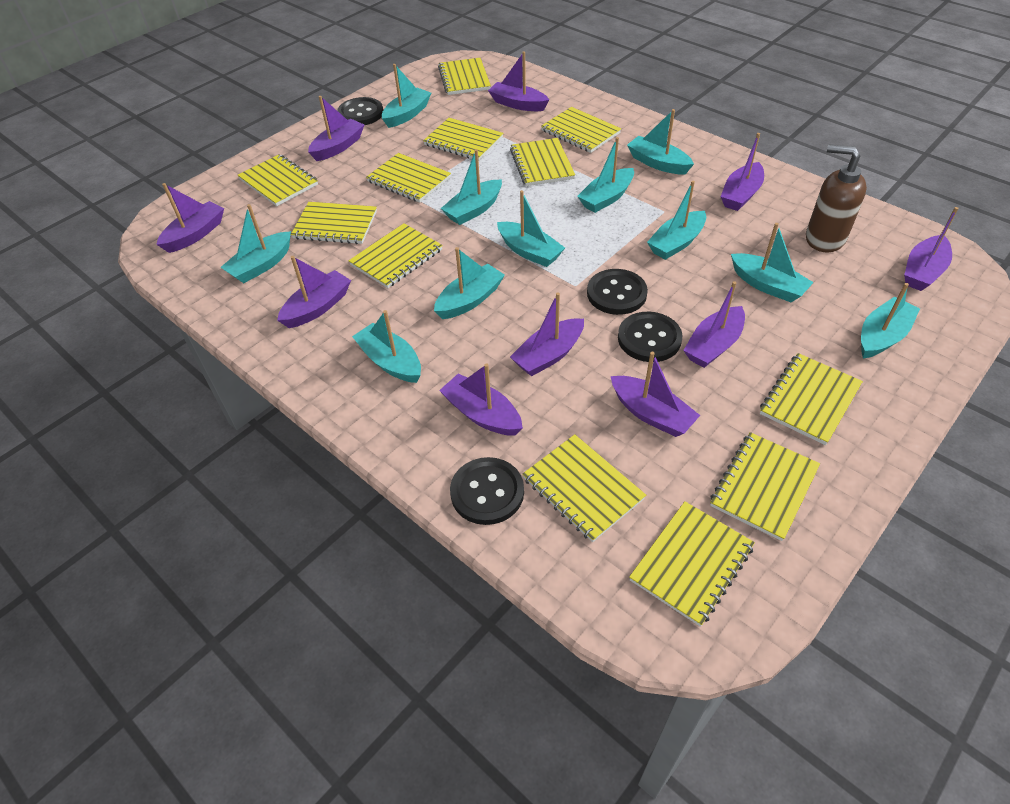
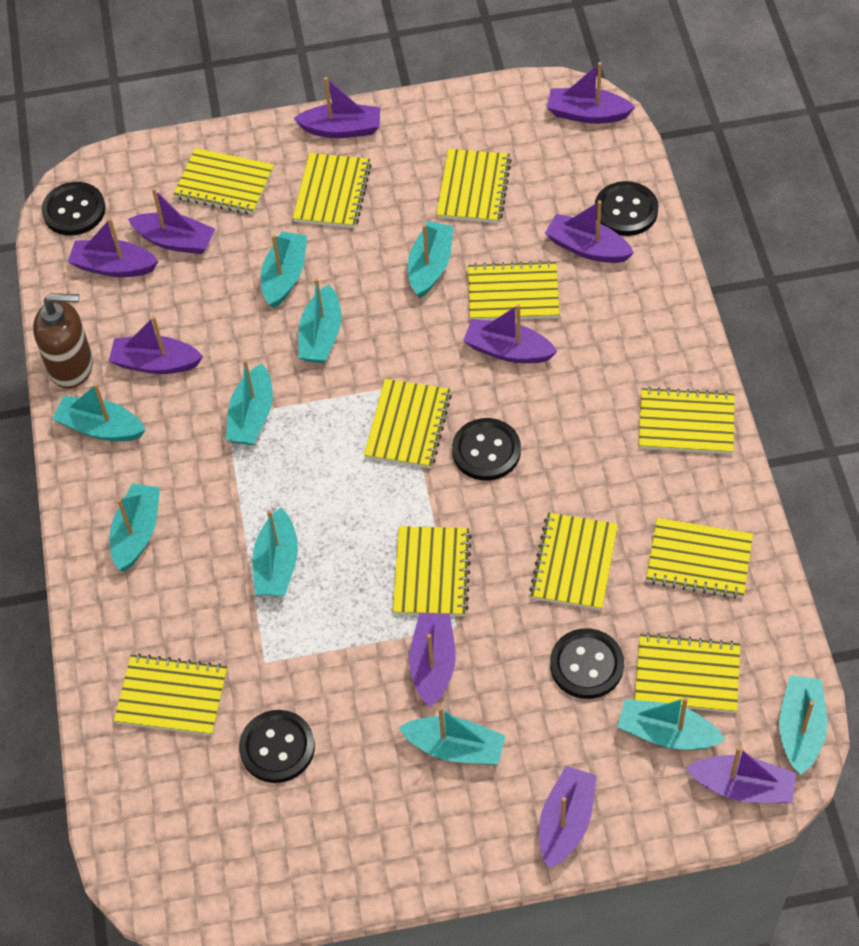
black button: 4 -> 5
turquoise boat: 11 -> 10
yellow notebook: 12 -> 11

